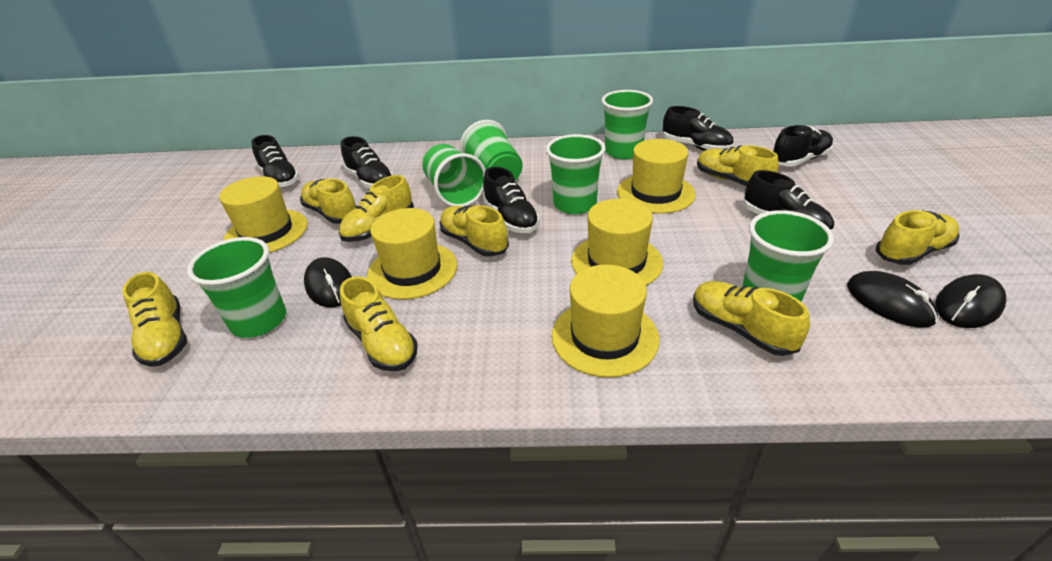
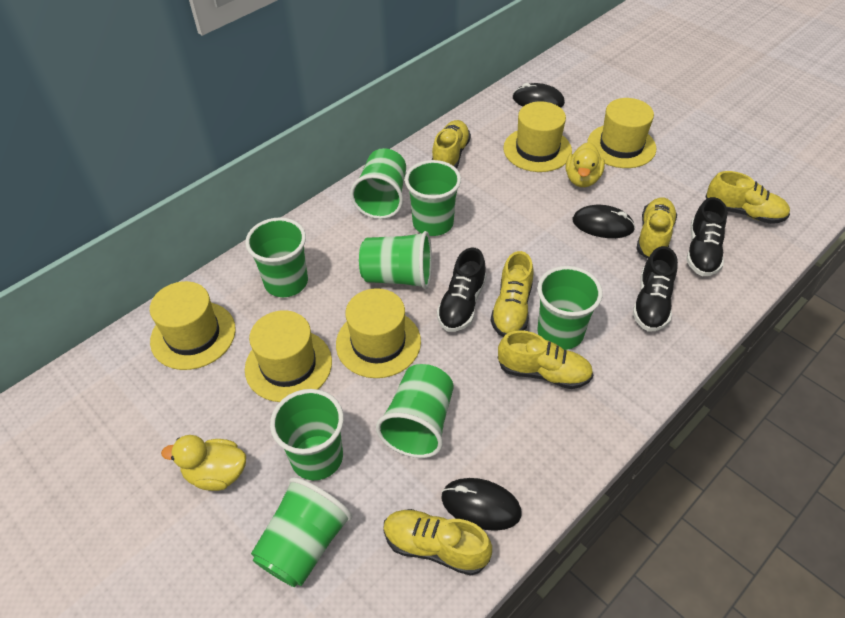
black shoe: 6 -> 3
green cup: 6 -> 8
yellow duck: 0 -> 2
yellow shoe: 8 -> 6

